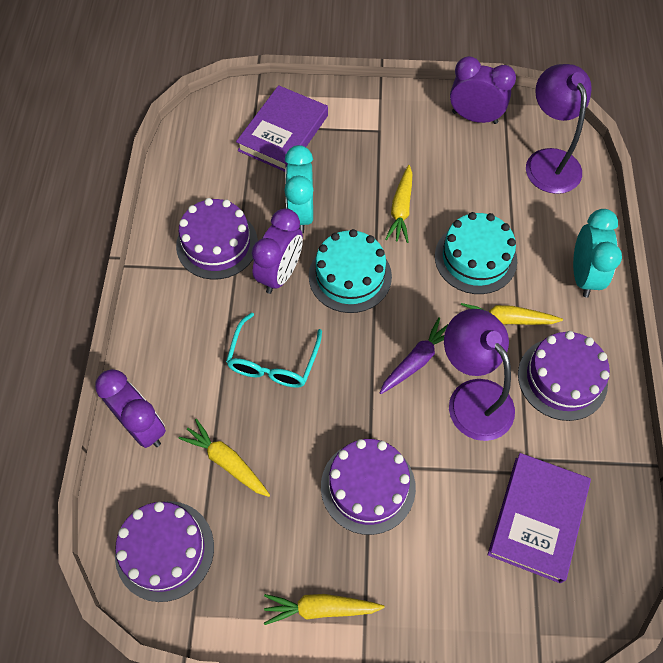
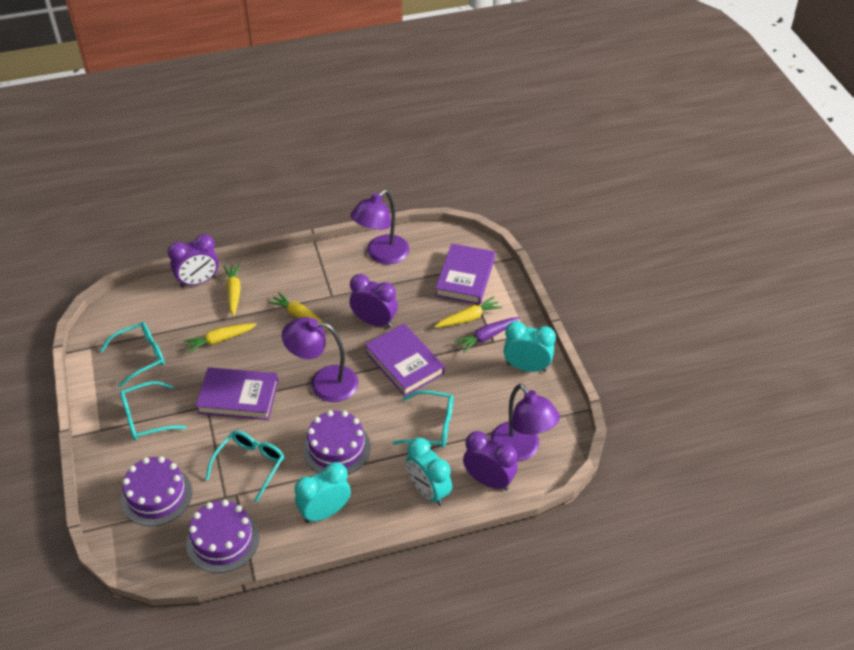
purple book: 2 -> 3
purple cake: 4 -> 3
purple lamp: 2 -> 3
turquoise cake: 2 -> 0
turquoise clock: 2 -> 3
turquoise glasses: 1 -> 4

